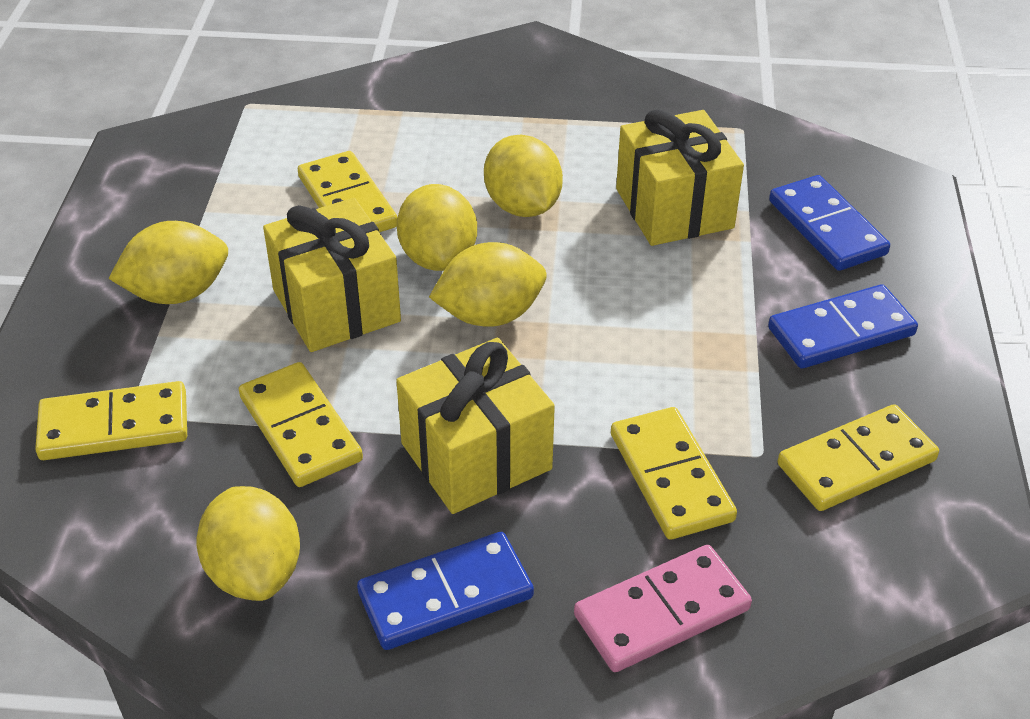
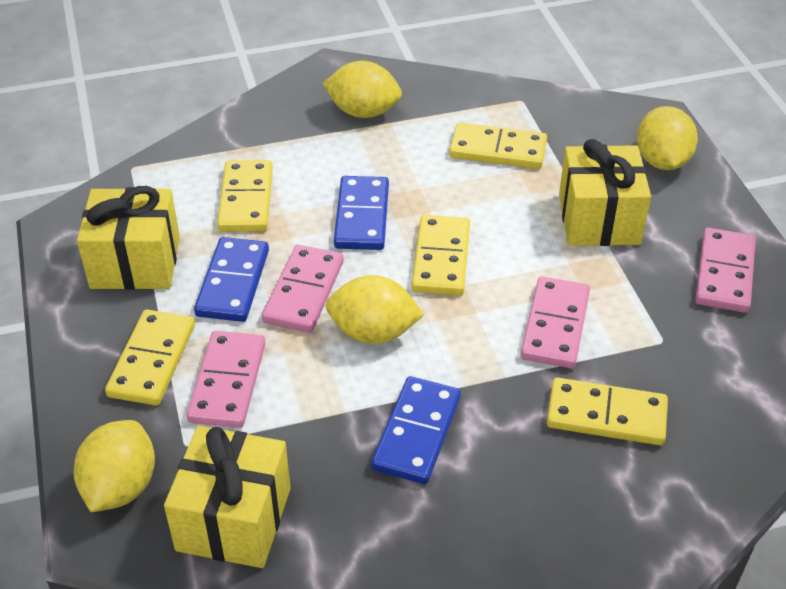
pink domino: 1 -> 4
yellow lemon: 5 -> 4

